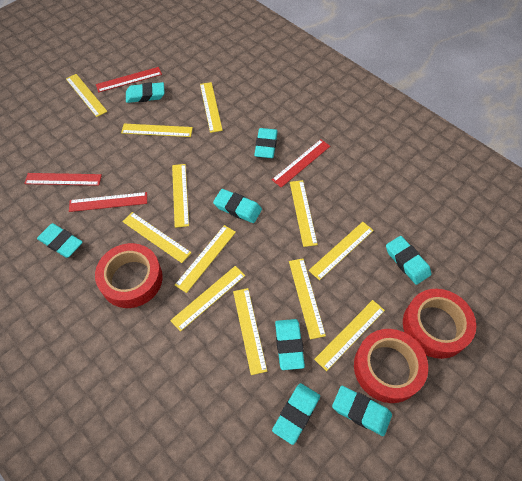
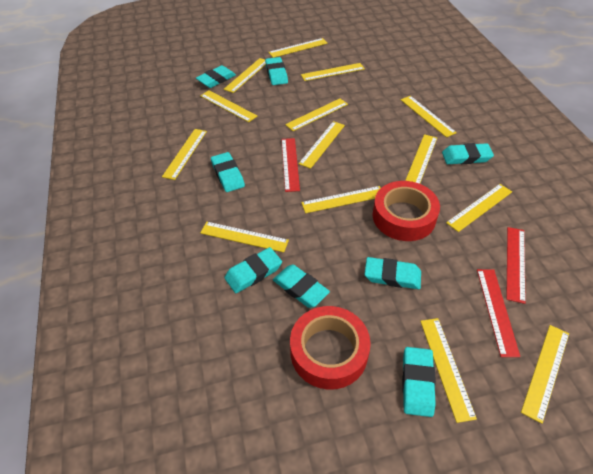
red ruler: 4 -> 3
red tape: 3 -> 2
yellow ruler: 12 -> 14

